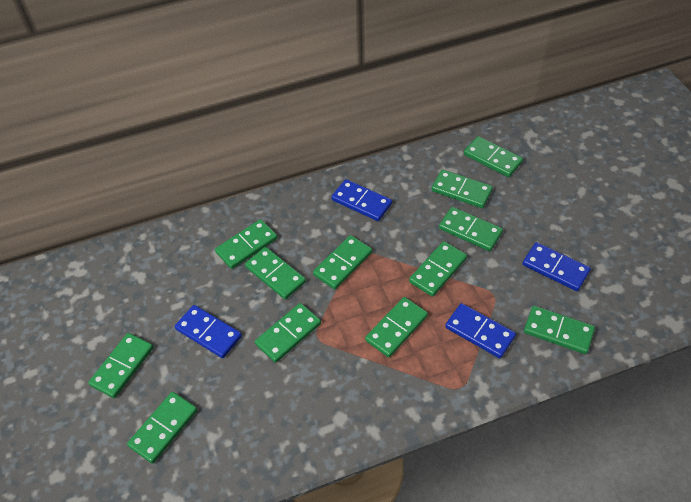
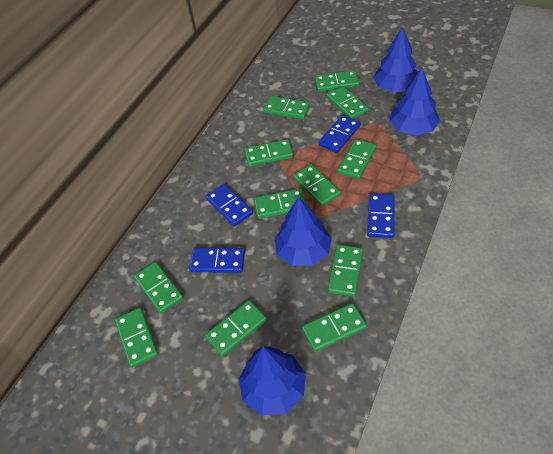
blue tree: 0 -> 4

